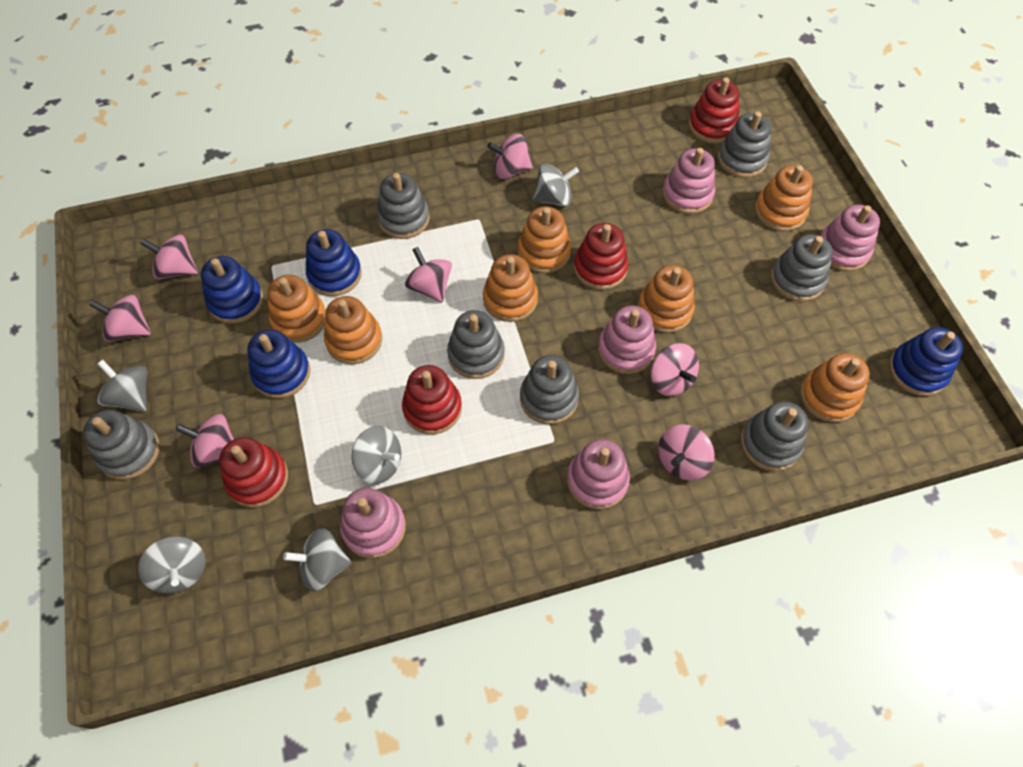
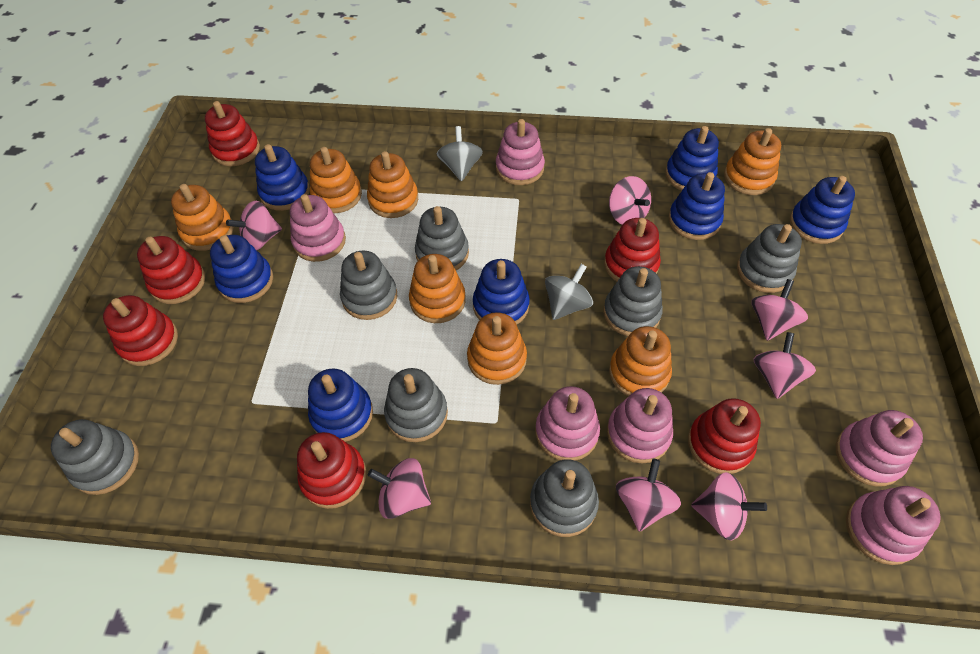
blue stacking toy: 4 -> 7
grey spinning top: 5 -> 2
pink stacking toy: 5 -> 6
red stacking toy: 4 -> 6

